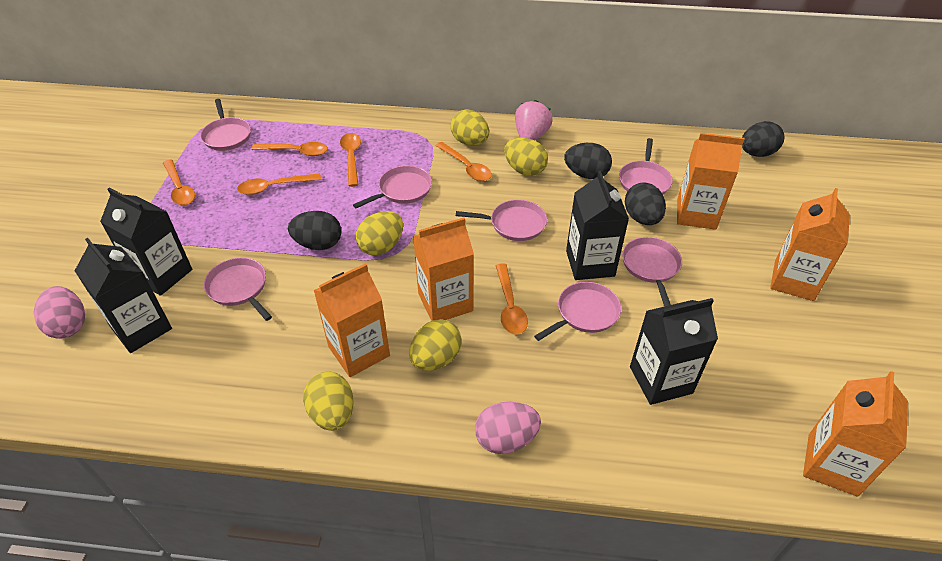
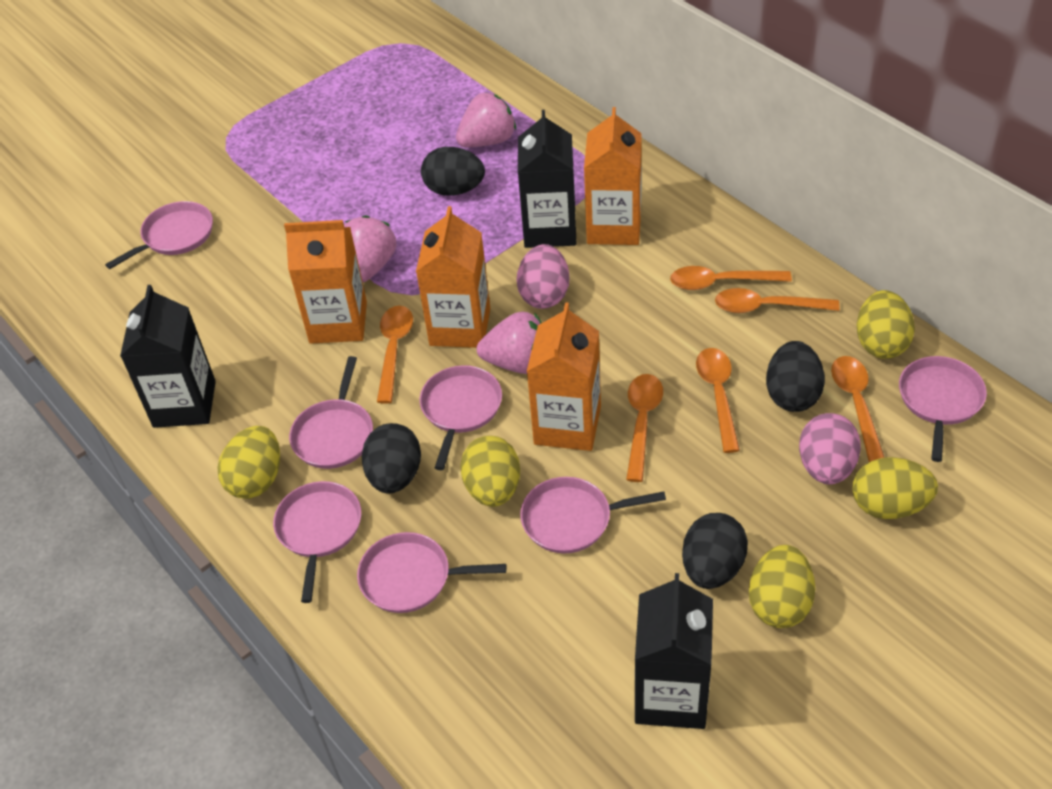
black carton: 4 -> 3
orange carton: 5 -> 4
pink strawberry: 1 -> 3

